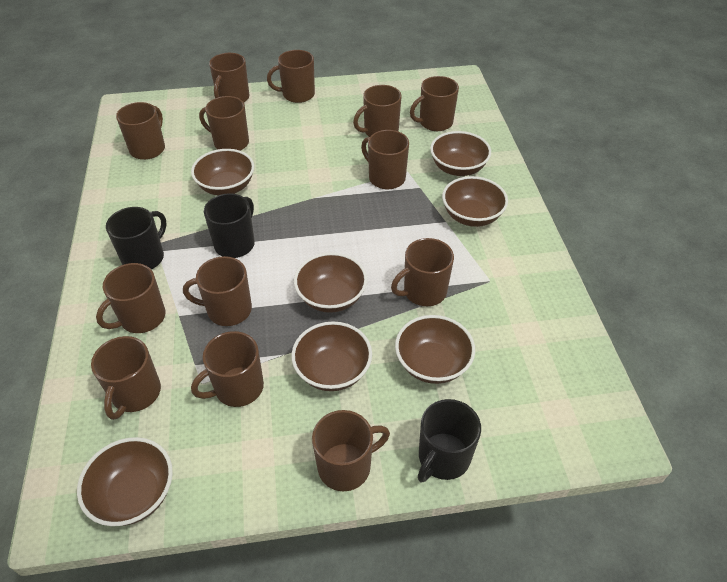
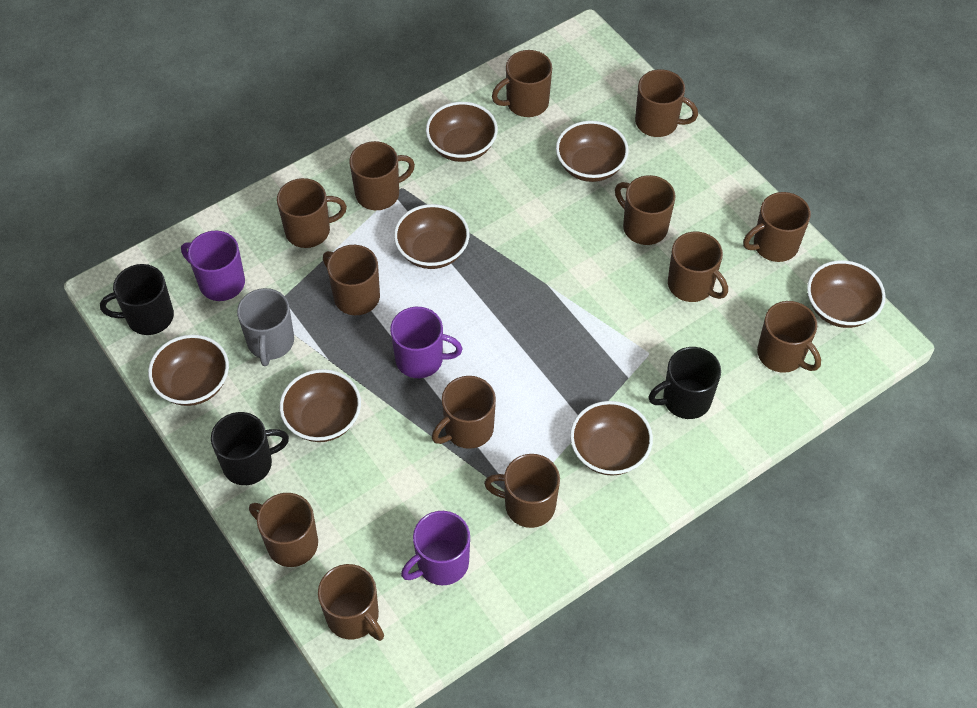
grey mug: 0 -> 1
purple mug: 0 -> 3

